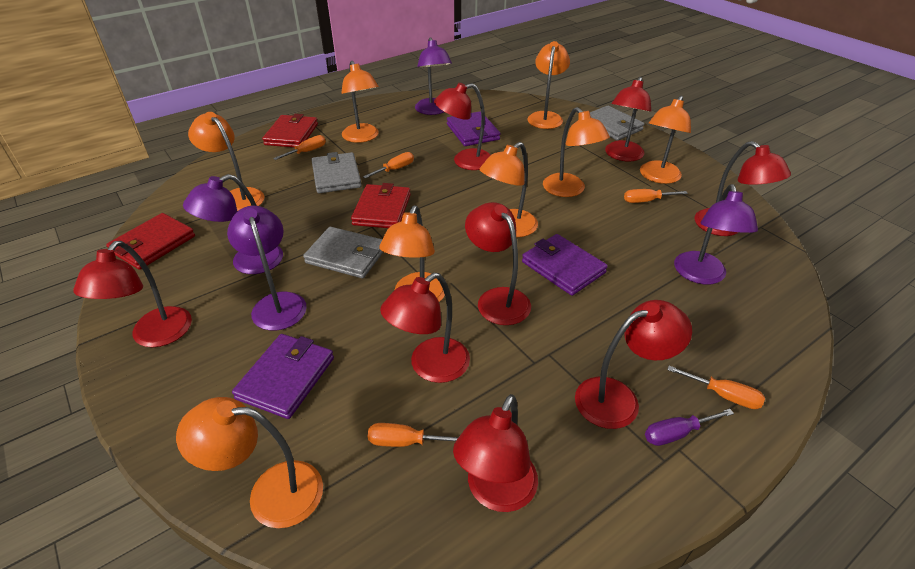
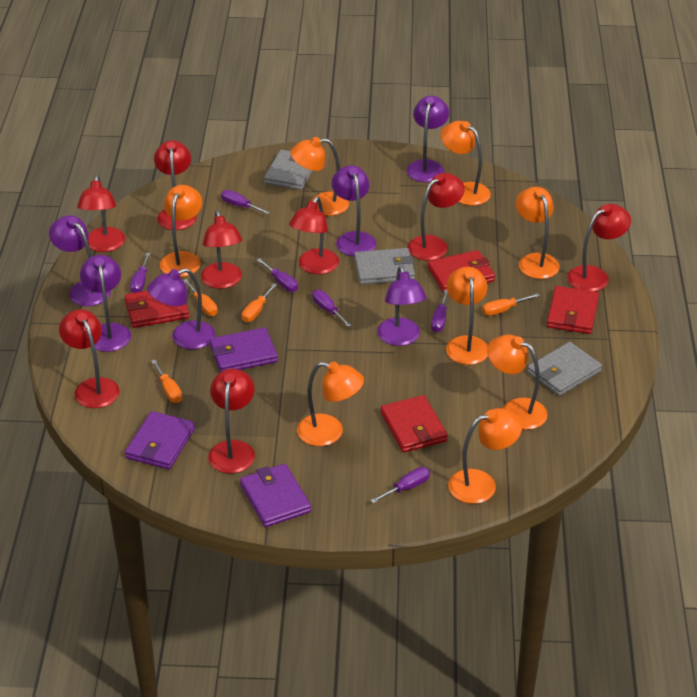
orange screwdriver: 5 -> 4
purple lamp: 4 -> 6
purple screwdriver: 1 -> 6
red wallet: 3 -> 4

